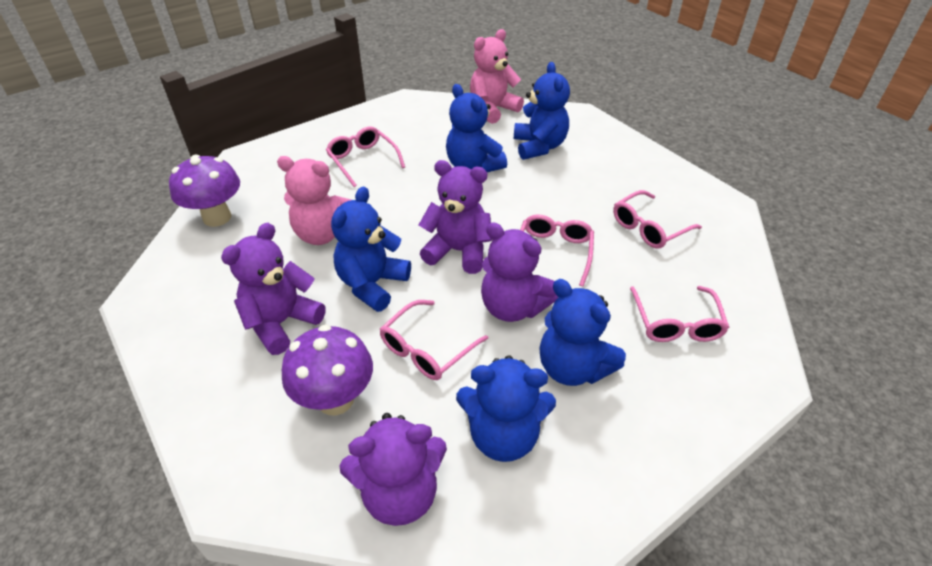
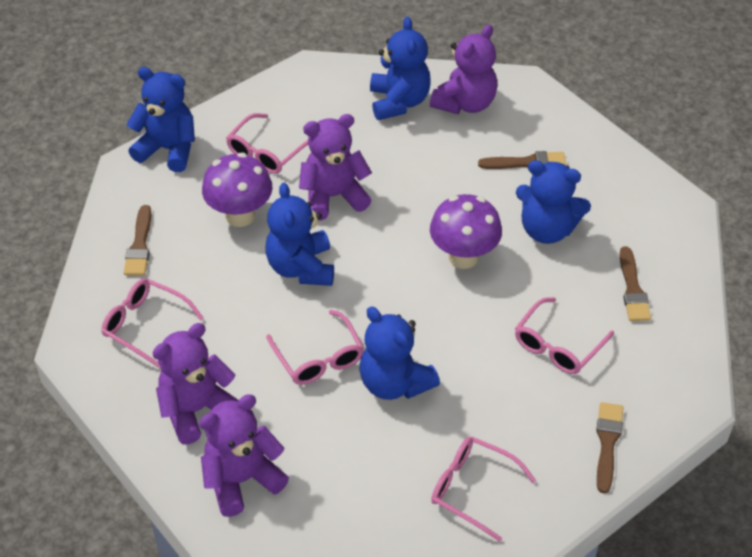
brown brush: 0 -> 4
pink teddy bear: 2 -> 0

